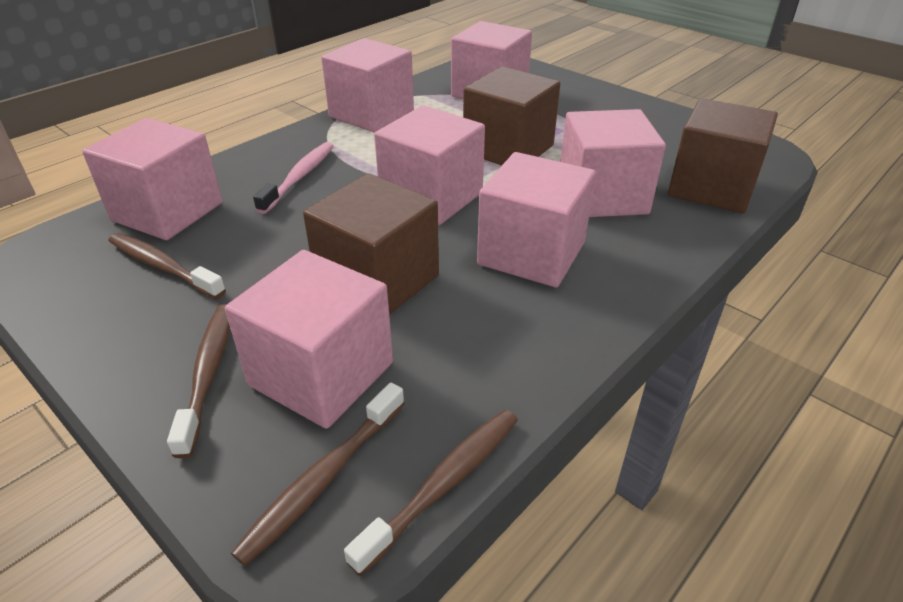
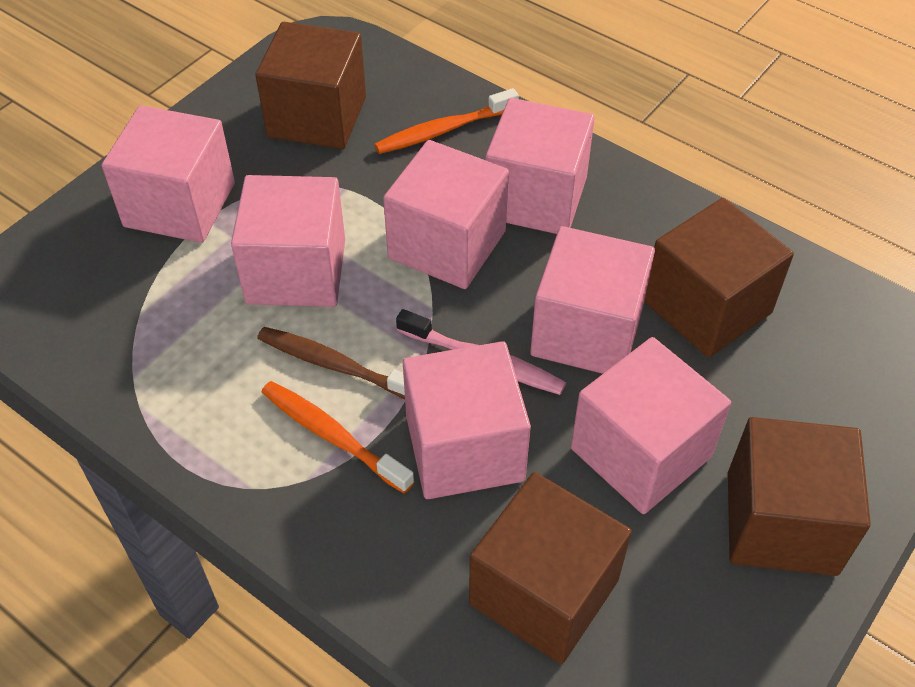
brown cube: 3 -> 4
brown toothbrush: 4 -> 1
orange toothbrush: 0 -> 2

